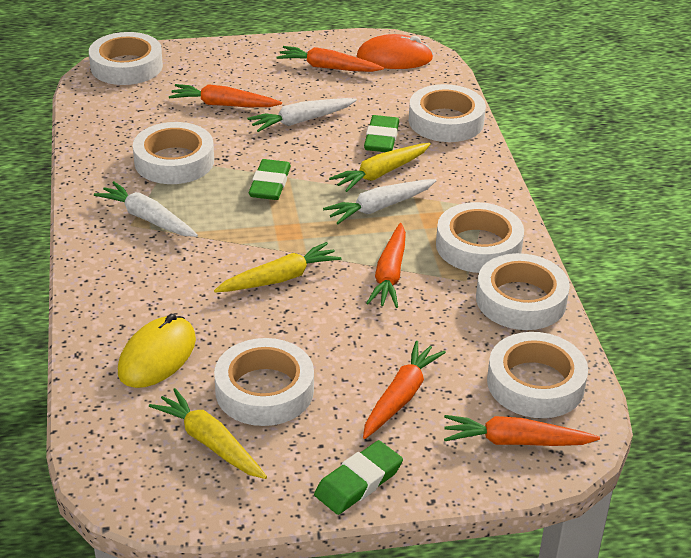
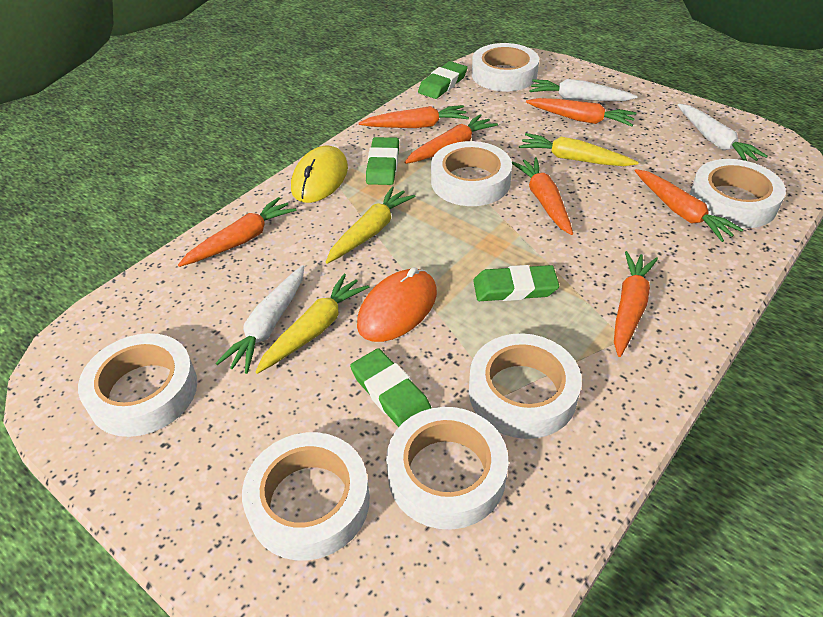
green eraser: 3 -> 4
orange carrot: 5 -> 7

